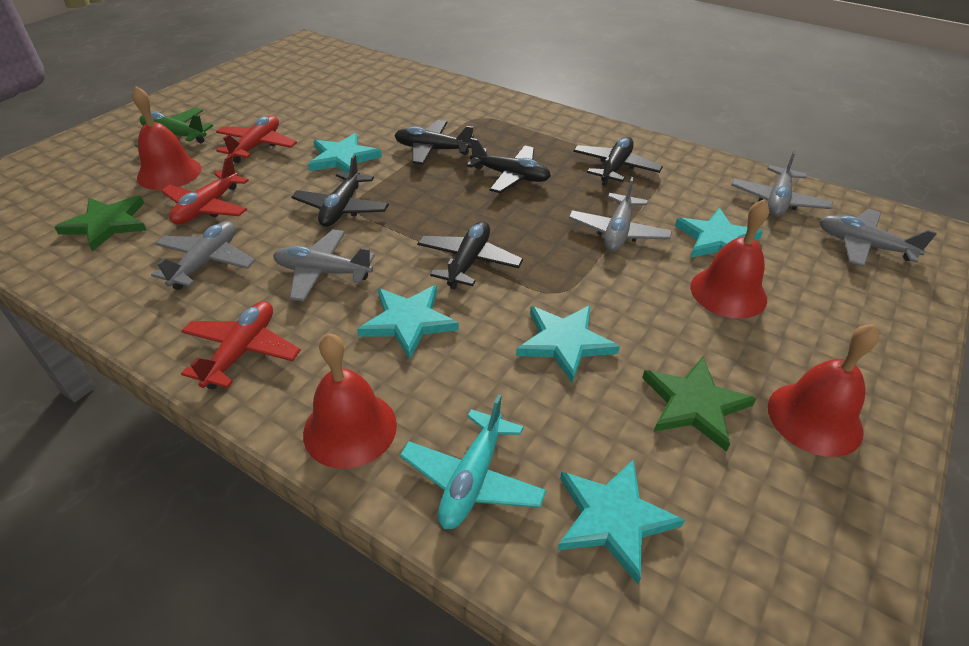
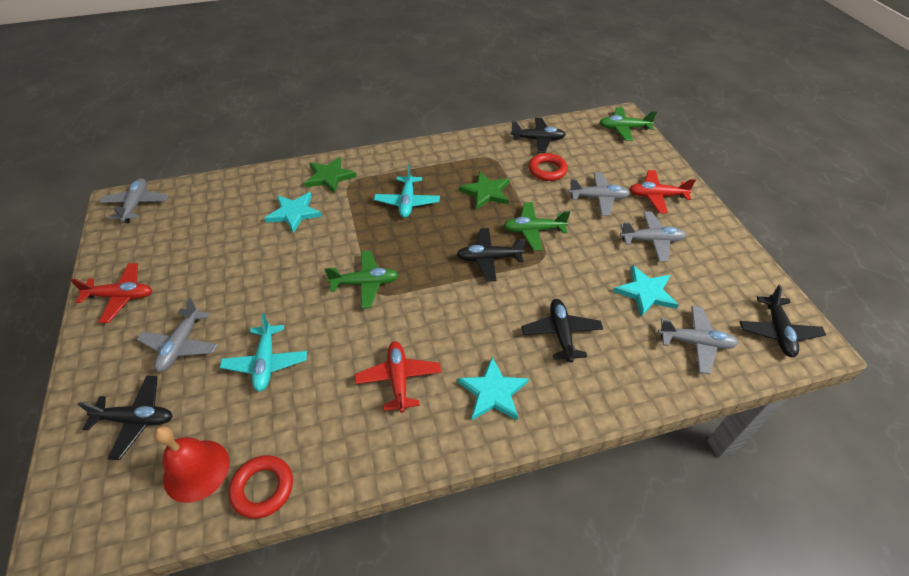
green plane: 1 -> 3
red bell: 4 -> 1
red ring: 0 -> 2
turquoise plane: 1 -> 2
turquoise star: 5 -> 3

